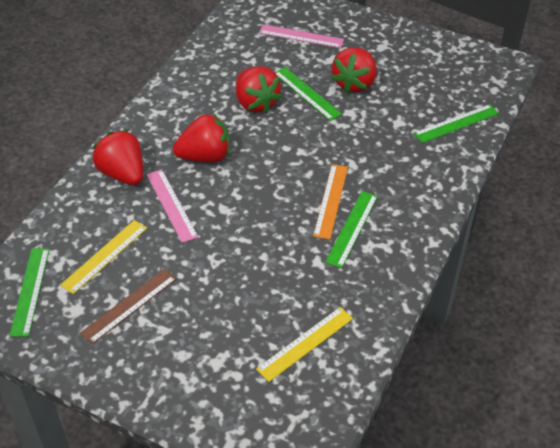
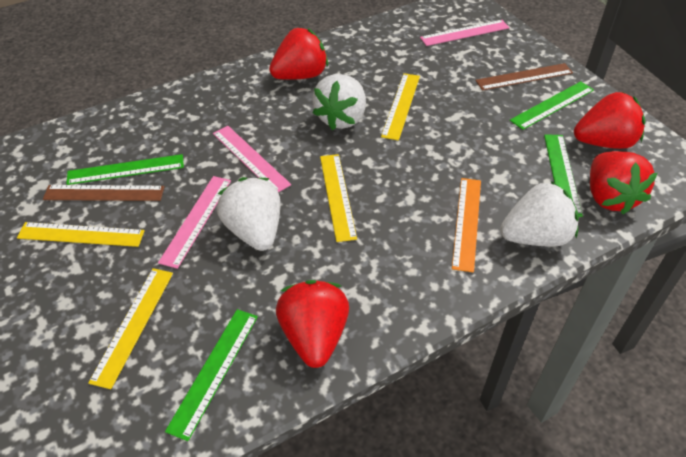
brown ruler: 1 -> 2
pink ruler: 2 -> 3
white strawberry: 0 -> 3
yellow ruler: 2 -> 4

